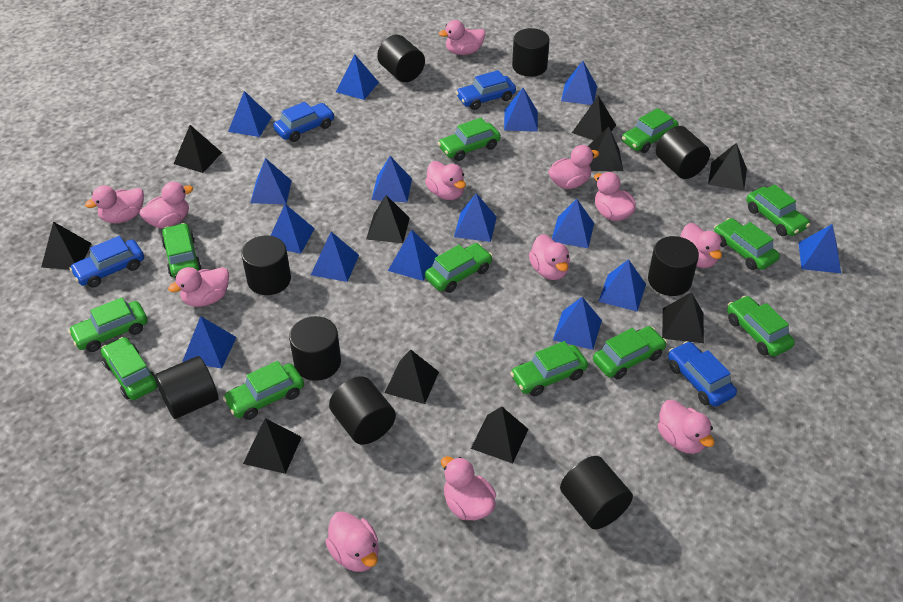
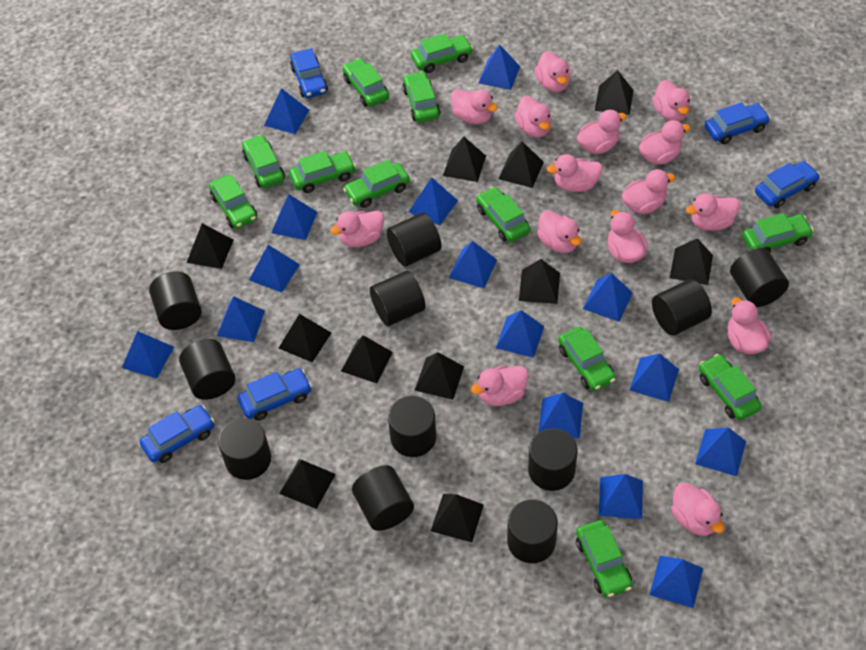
black cylinder: 9 -> 11
black pyramid: 10 -> 11
blue car: 4 -> 5
pink duck: 12 -> 15

